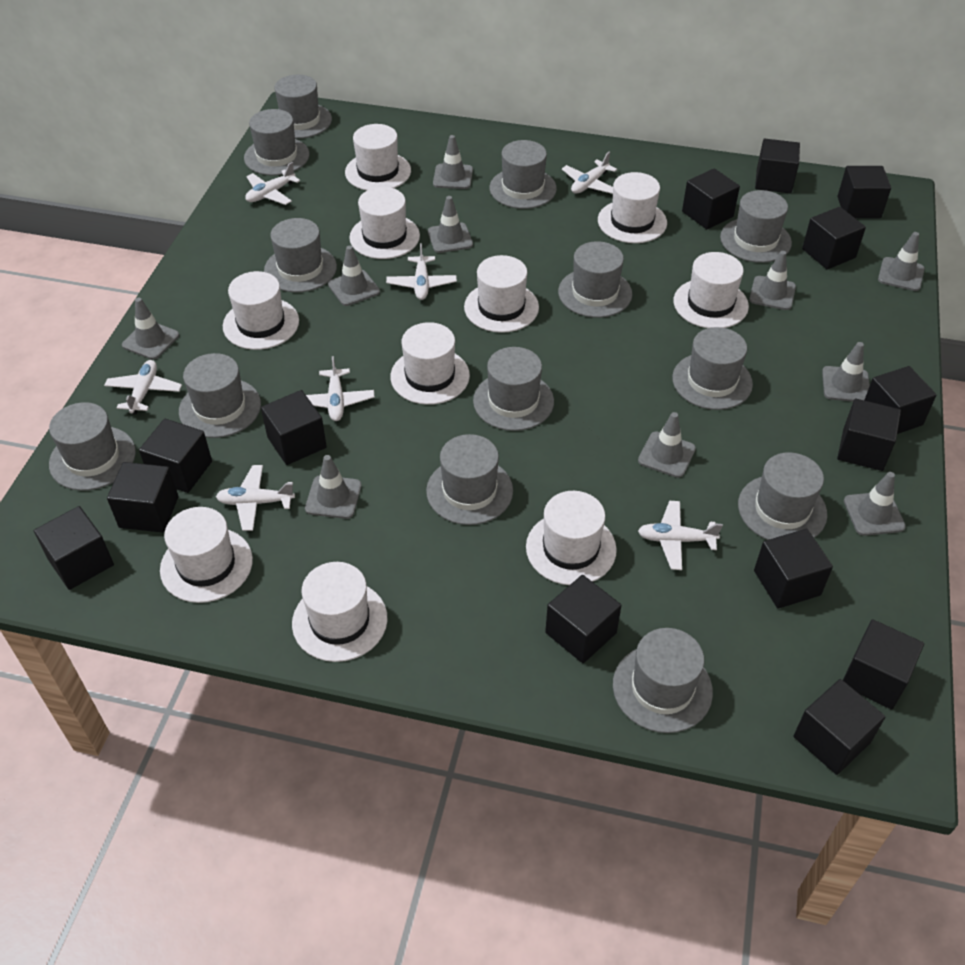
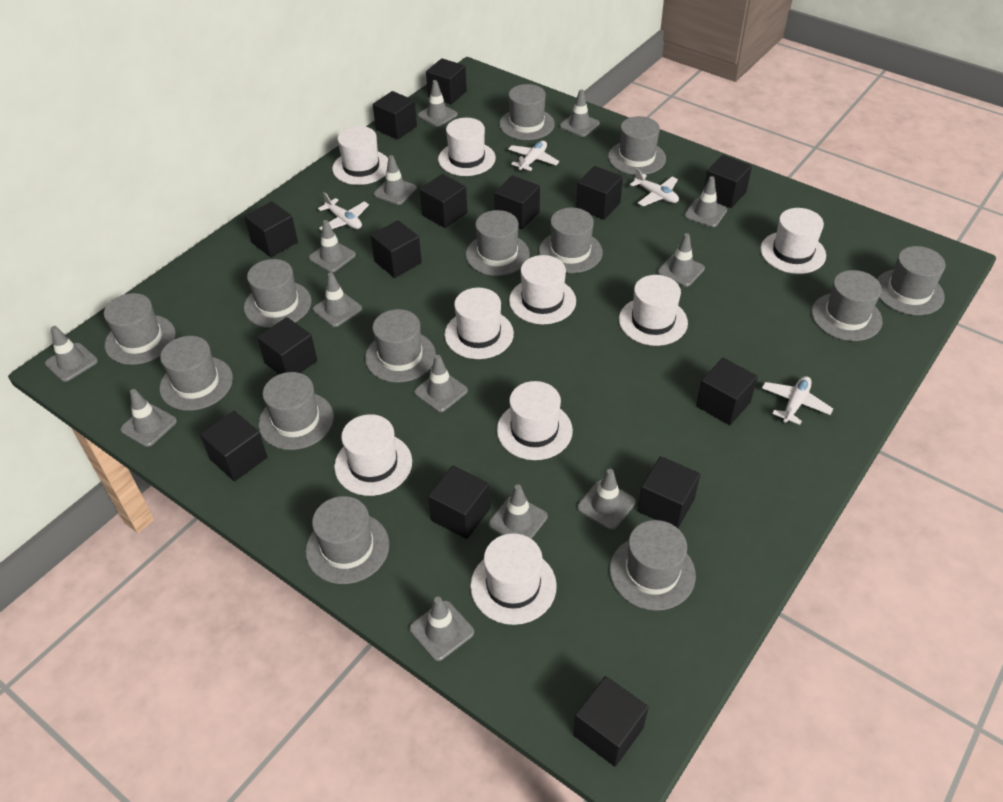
grey traffic cone: 10 -> 13
white hat: 10 -> 9
white plane: 7 -> 4

